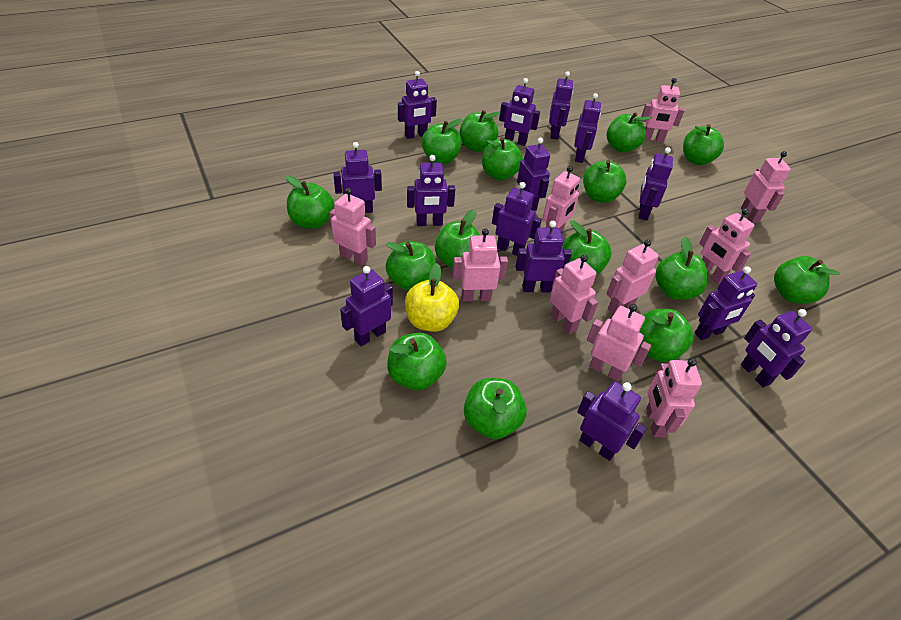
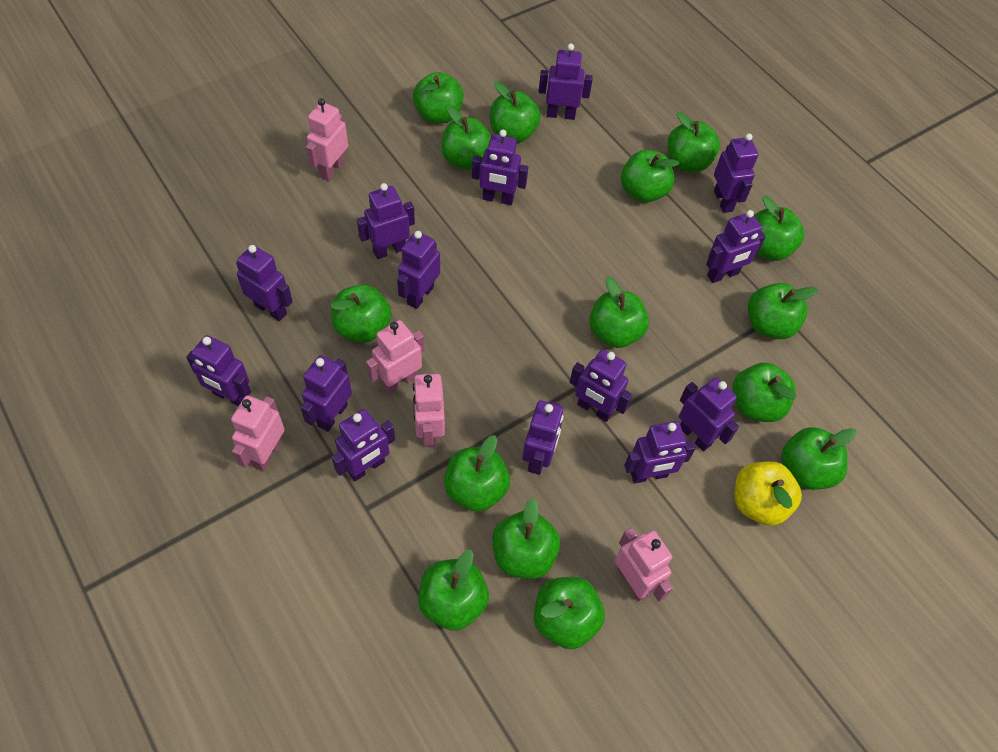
pink robot: 10 -> 5

